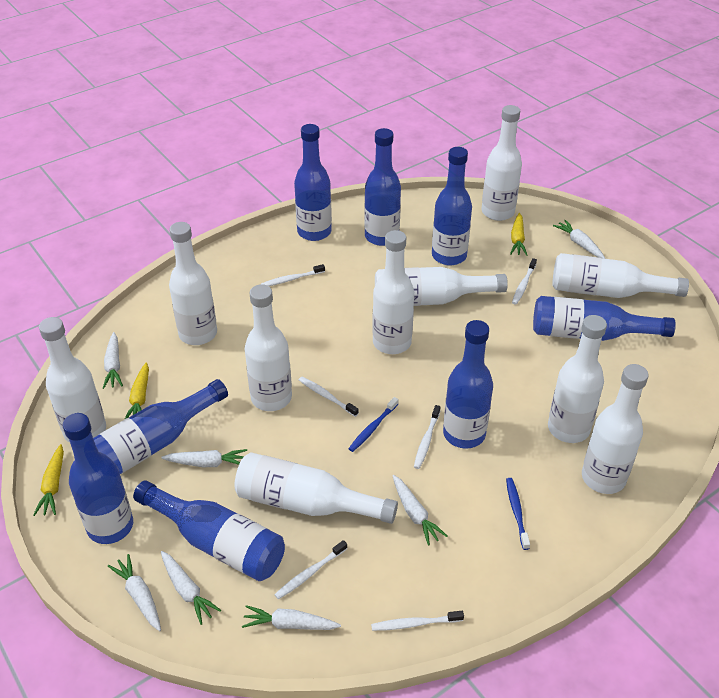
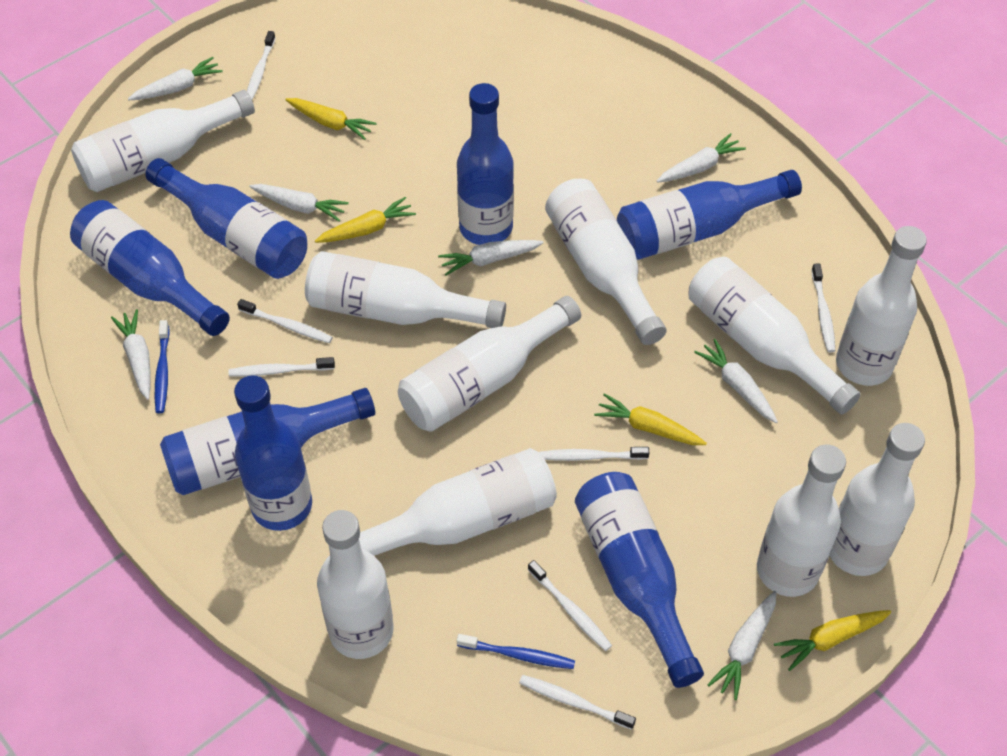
blue bottle: 8 -> 7
white toothbrush: 6 -> 7
yellow carrot: 3 -> 4

